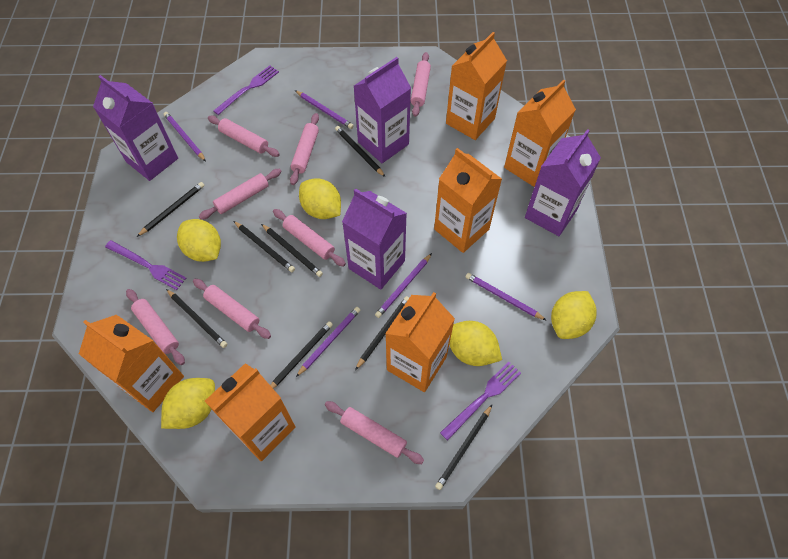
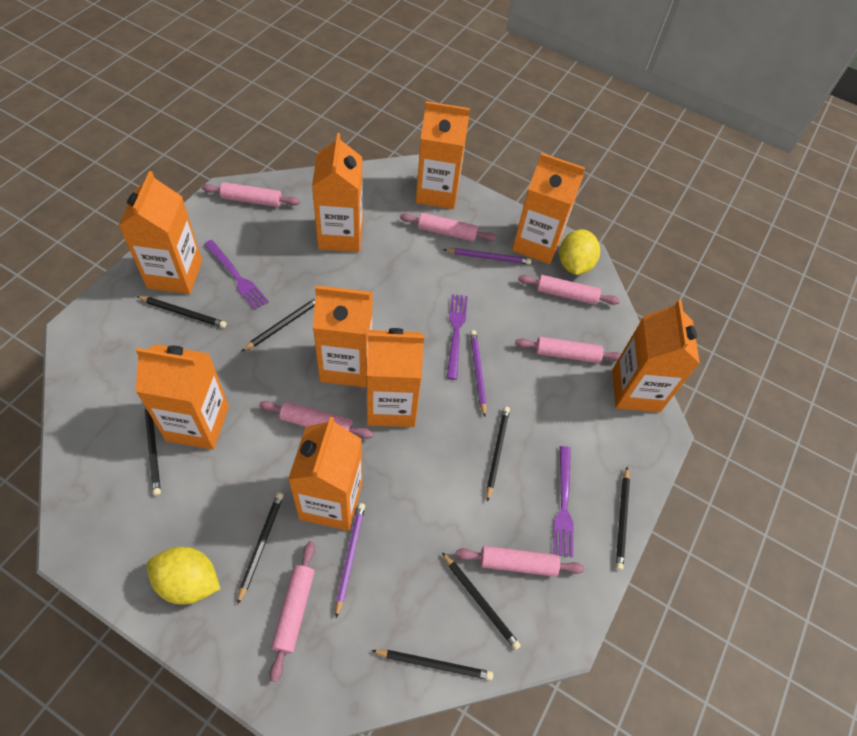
orange carton: 6 -> 9
pink rolling pin: 8 -> 7
purple carton: 4 -> 0
purple pencil: 5 -> 3
yellow lemon: 5 -> 2

